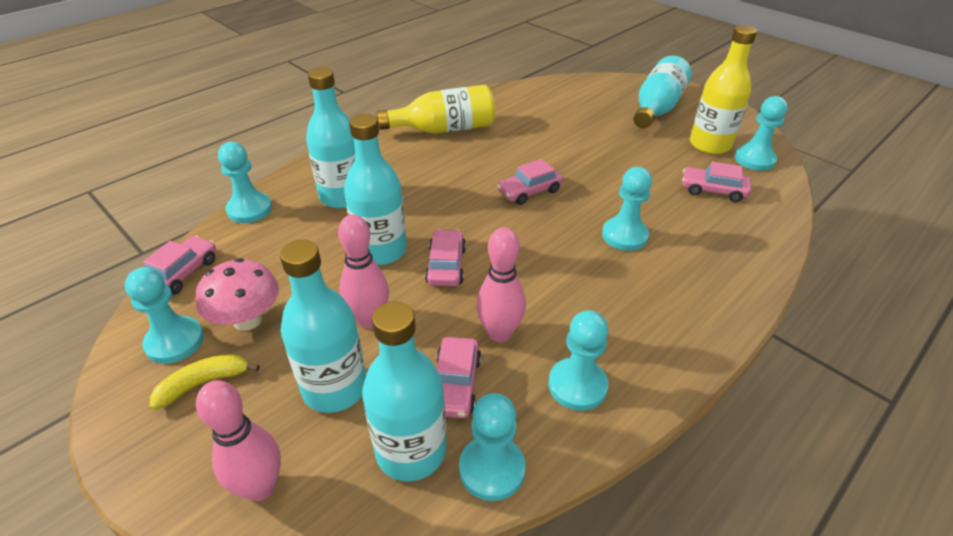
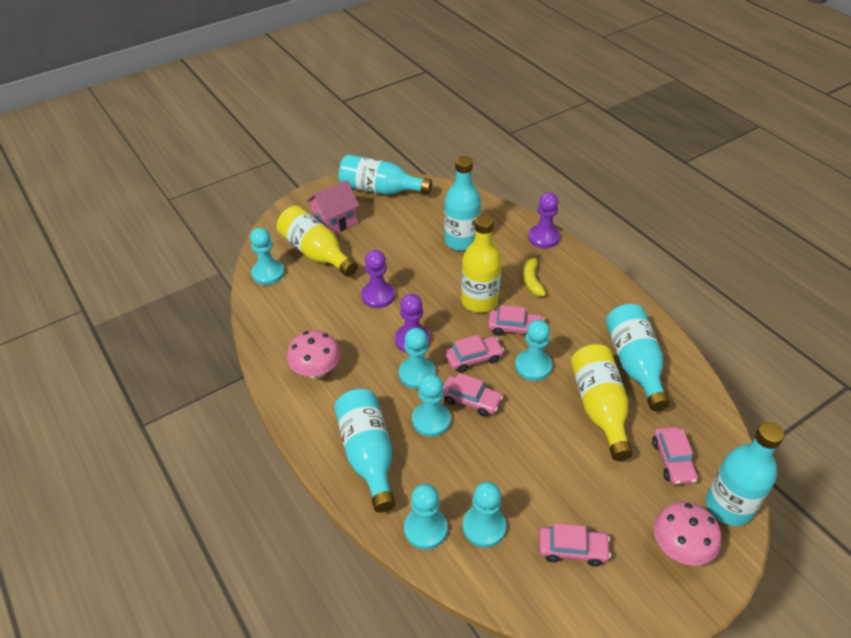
pink bowling pin: 3 -> 0
pink house: 0 -> 1
pink mushroom: 1 -> 2
purple pawn: 0 -> 3
yellow bottle: 2 -> 3

